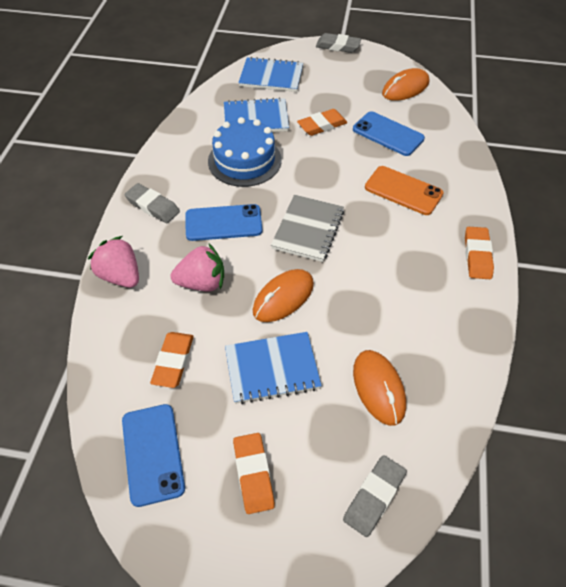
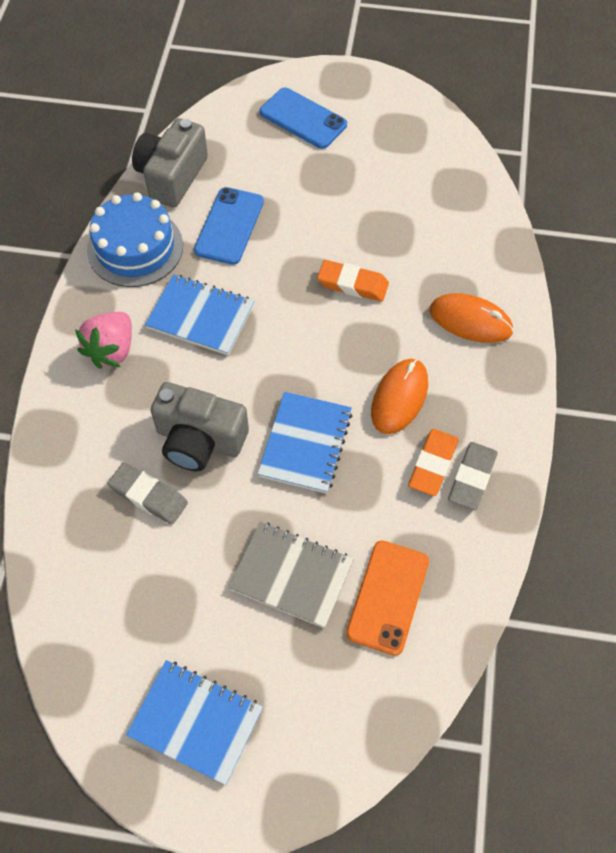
blue phone: 3 -> 2
grey camera: 0 -> 2
grey eraser: 3 -> 2
orange eraser: 4 -> 2
orange mouse: 3 -> 2
pink strawberry: 2 -> 1

